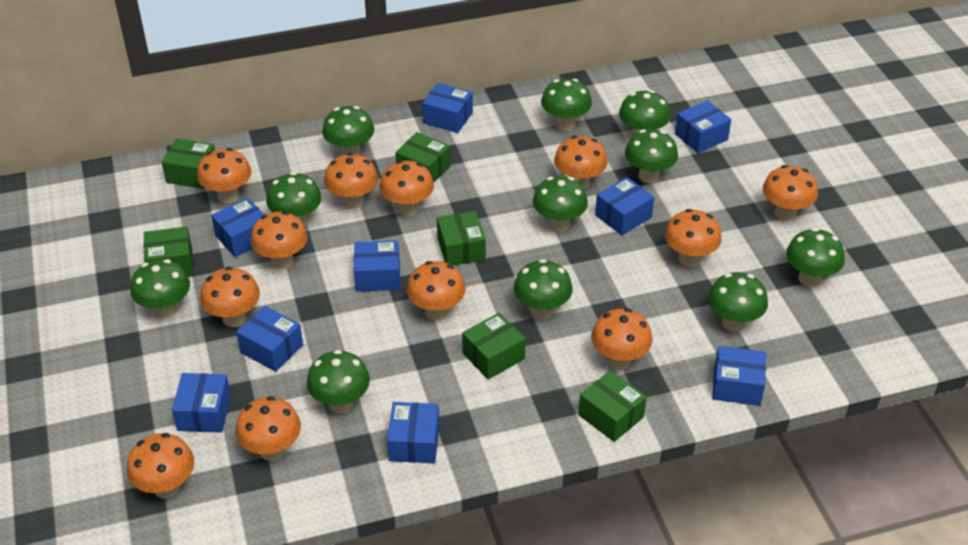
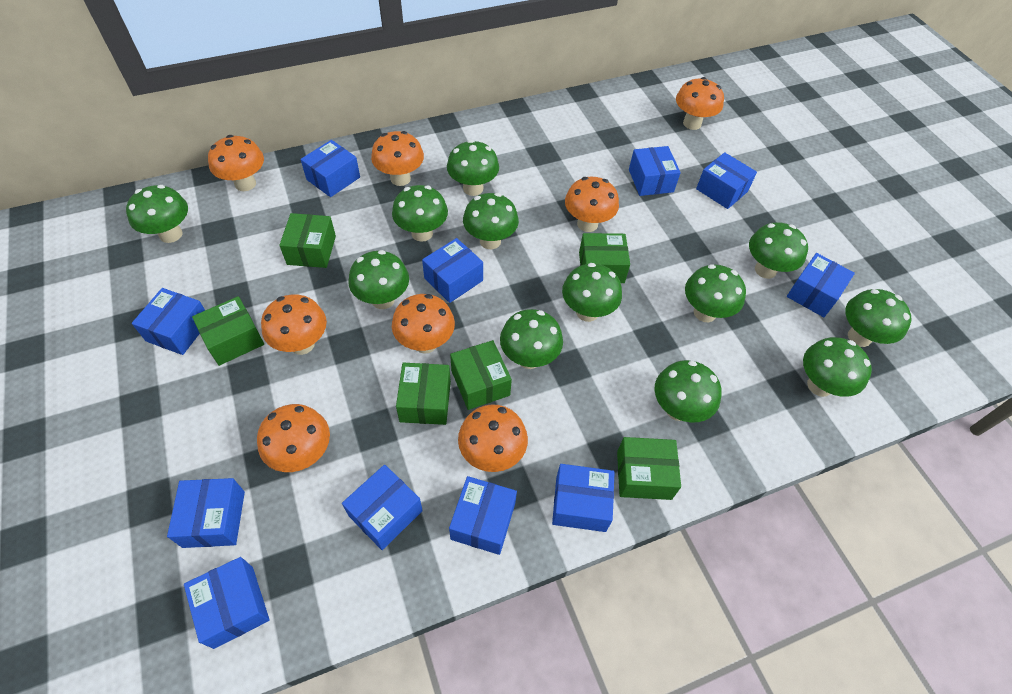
blue box: 9 -> 11
green mushroom: 11 -> 12
orange mushroom: 12 -> 8

